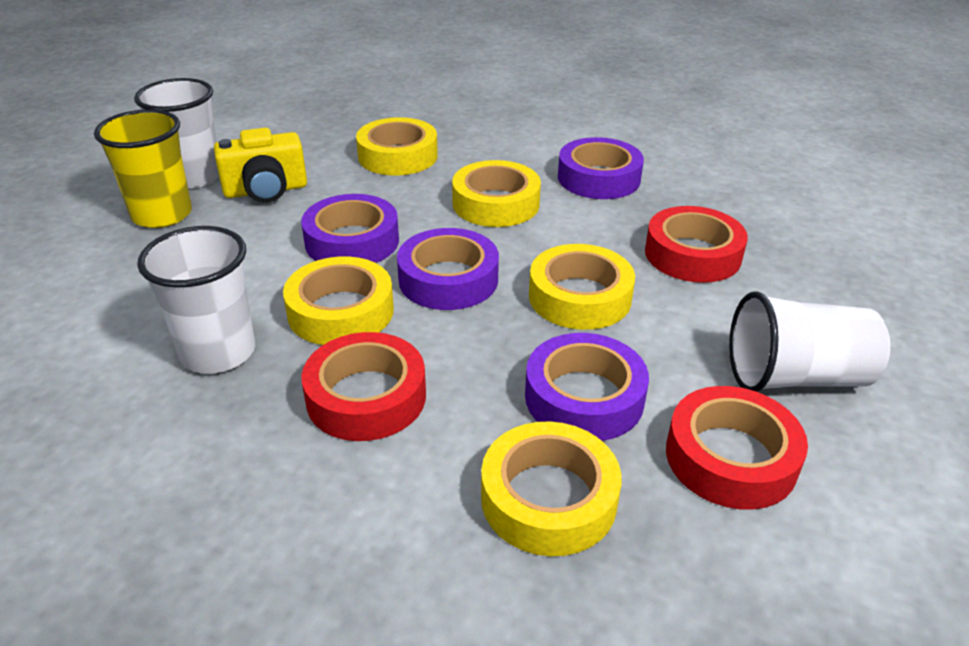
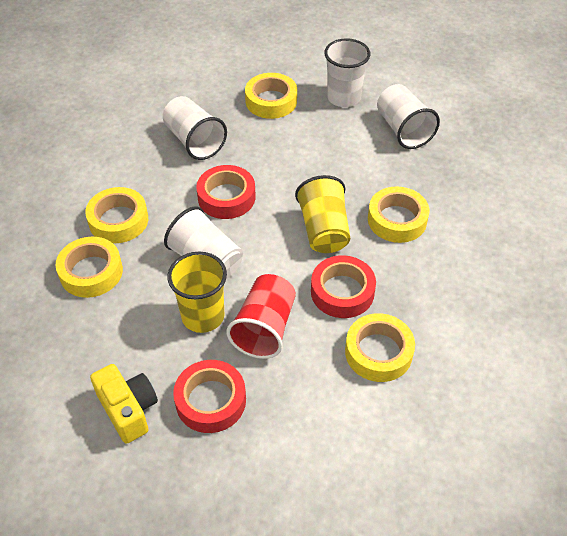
purple tape: 4 -> 0
red cup: 0 -> 1
white cup: 3 -> 4
yellow cup: 1 -> 2

